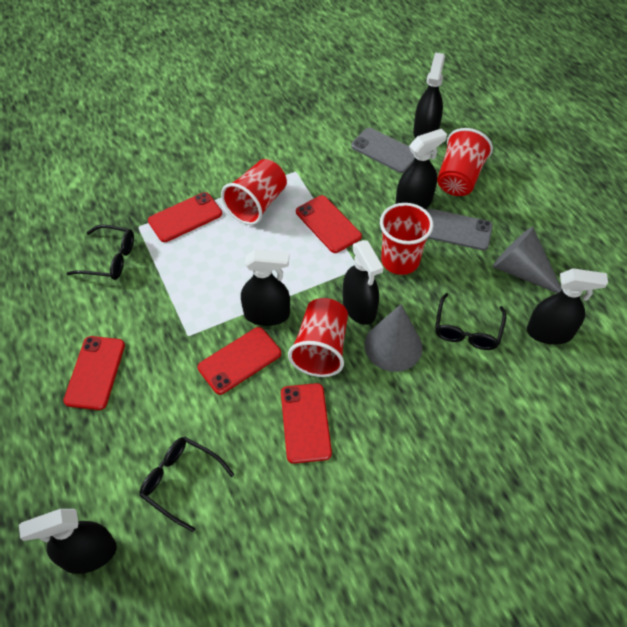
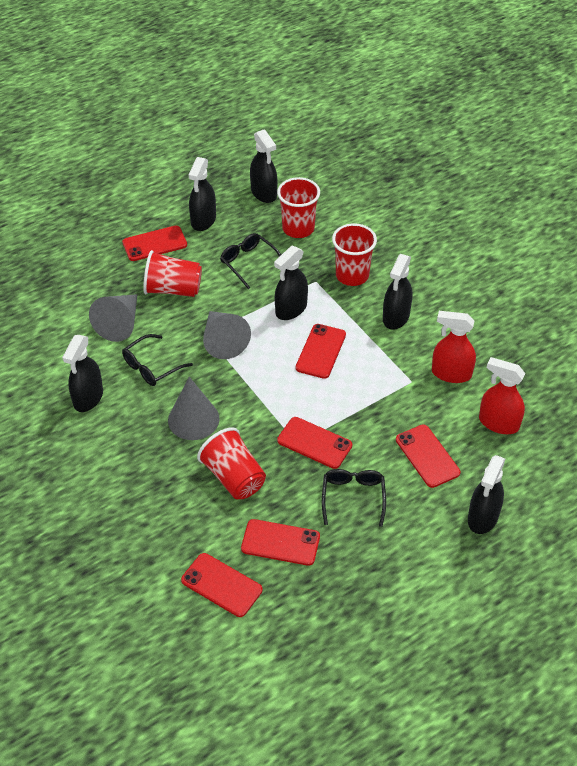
grey cone: 2 -> 3
grey phone: 2 -> 0
red phone: 5 -> 6
red spray bottle: 0 -> 2

